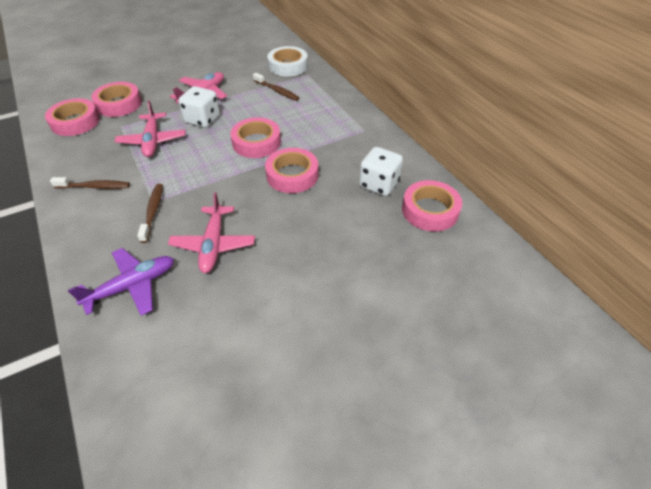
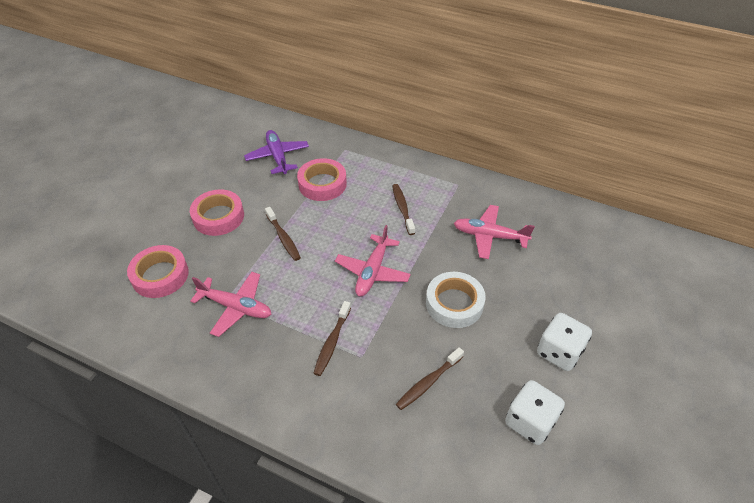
brown toothbrush: 3 -> 4
pink tape: 5 -> 3

